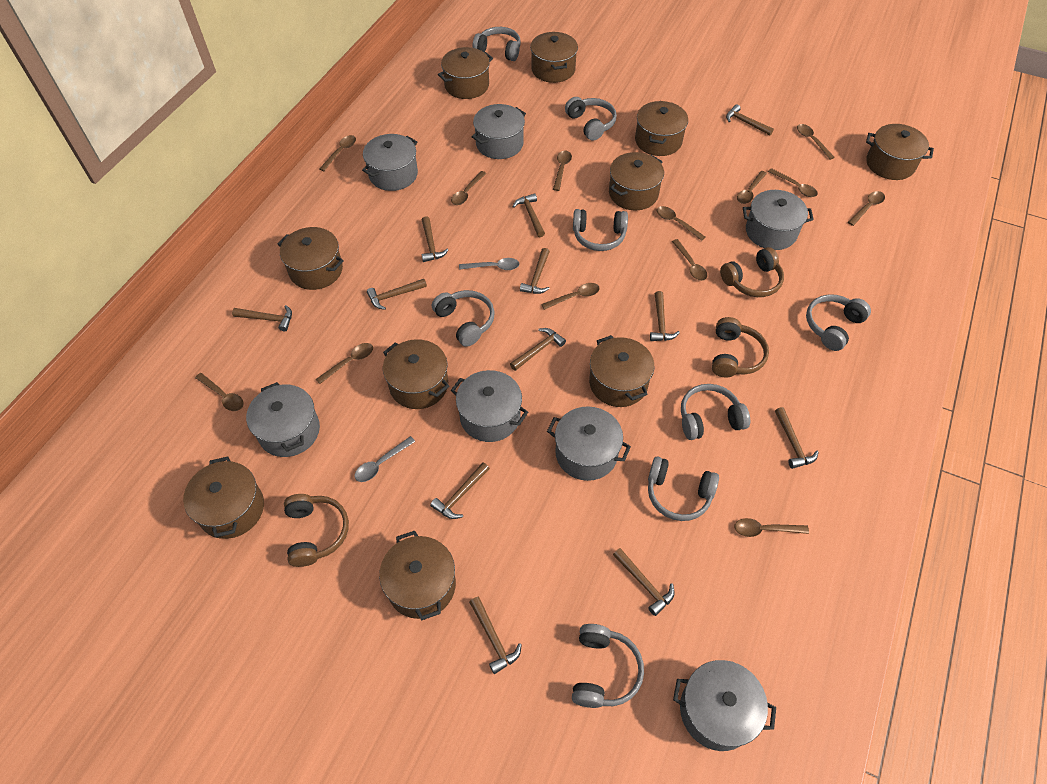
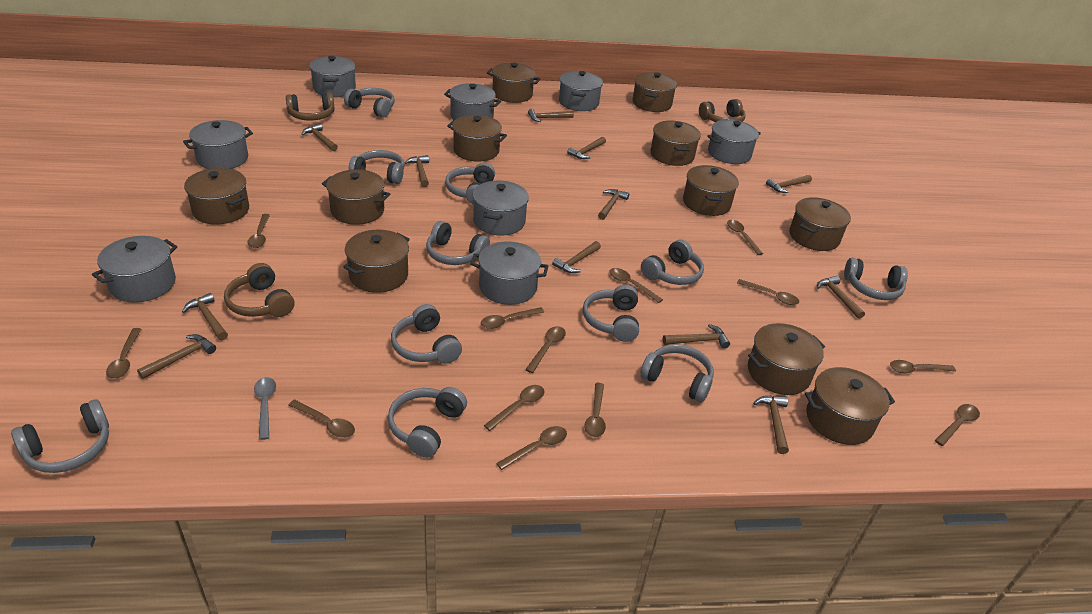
brown pot: 10 -> 11
grey headphones: 8 -> 11
grey pot: 7 -> 8
grey spoon: 2 -> 1

